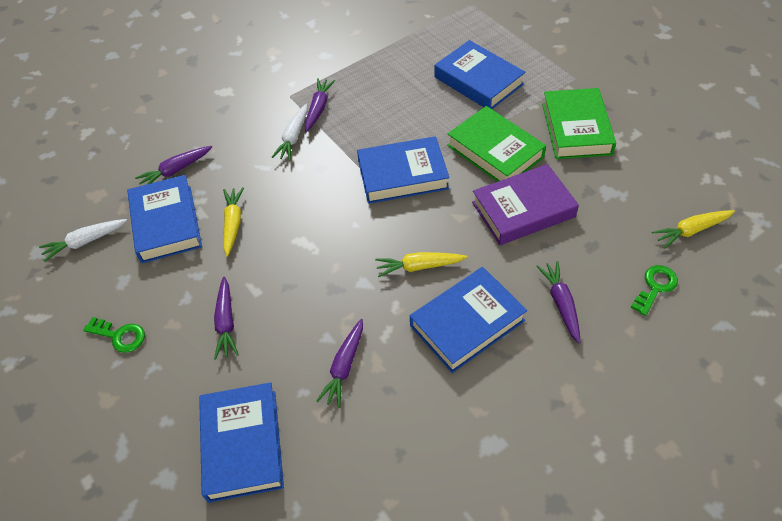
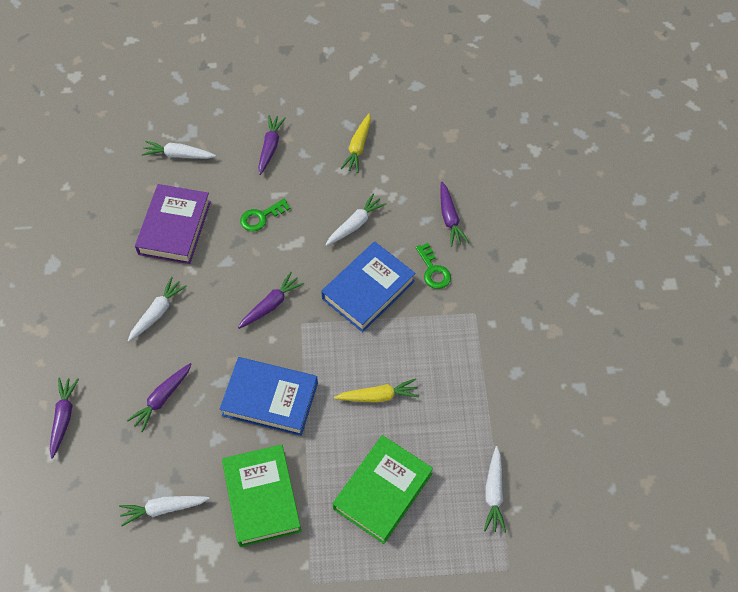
blue book: 5 -> 2
white carrot: 2 -> 5
yellow carrot: 3 -> 2

